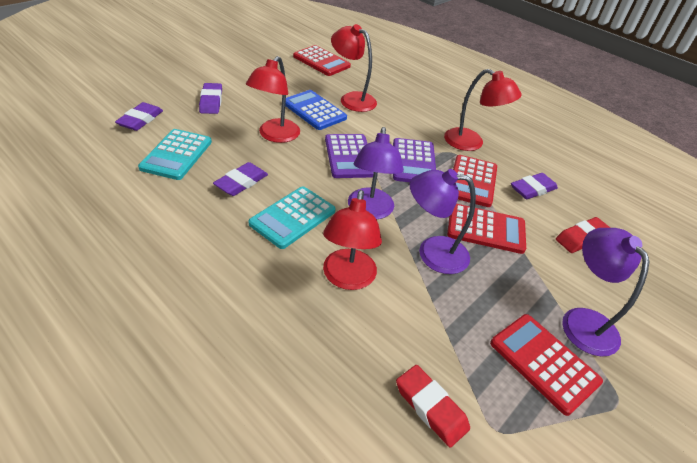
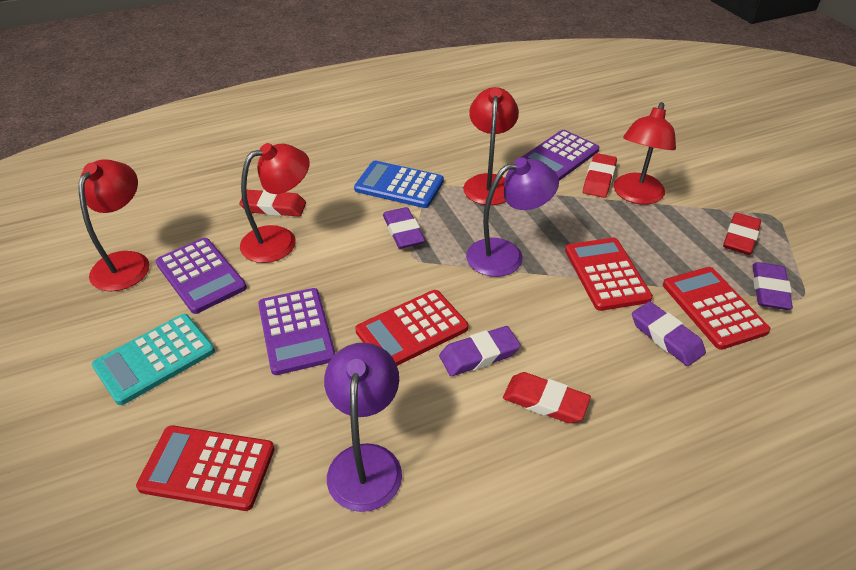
purple calculator: 2 -> 3
purple lamp: 3 -> 2
red eraser: 2 -> 4
turquoise calculator: 2 -> 1

